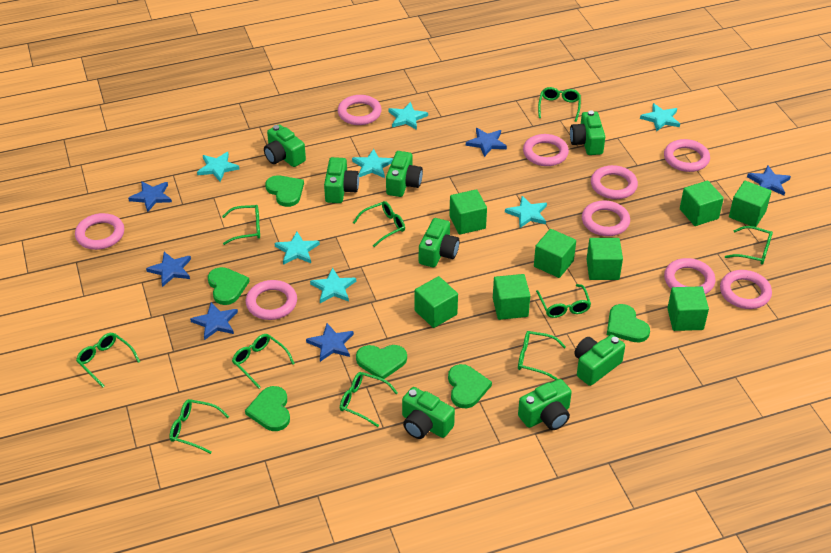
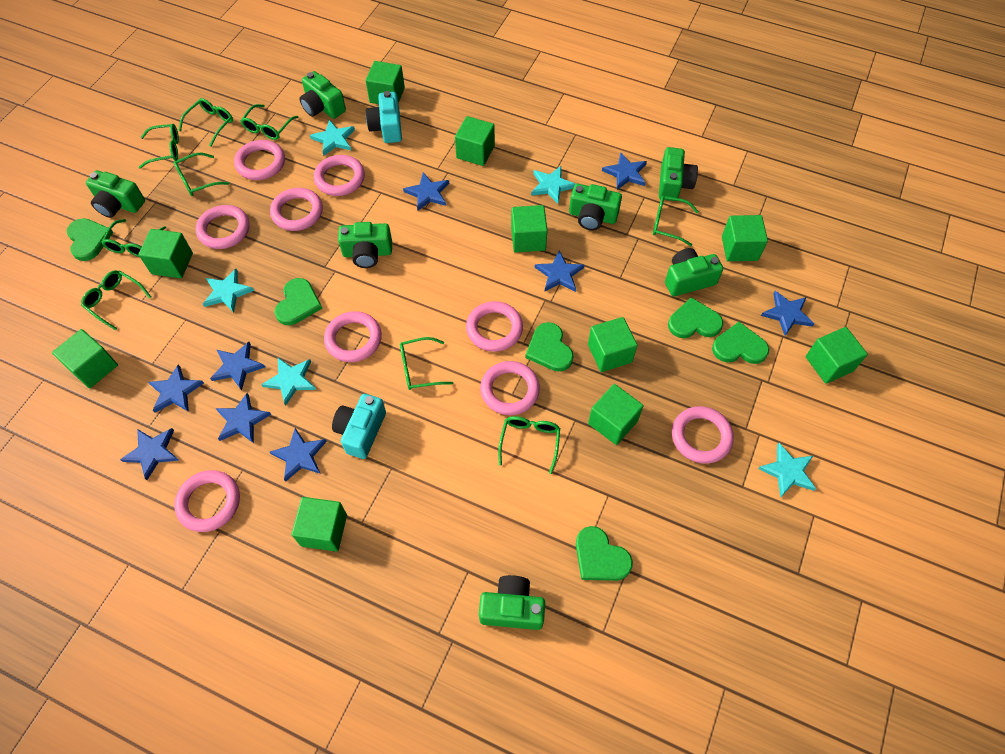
blue star: 6 -> 9
green camera: 8 -> 7
green cube: 8 -> 10
green glasses: 10 -> 9
turquoise camera: 0 -> 2
turquoise star: 7 -> 5

